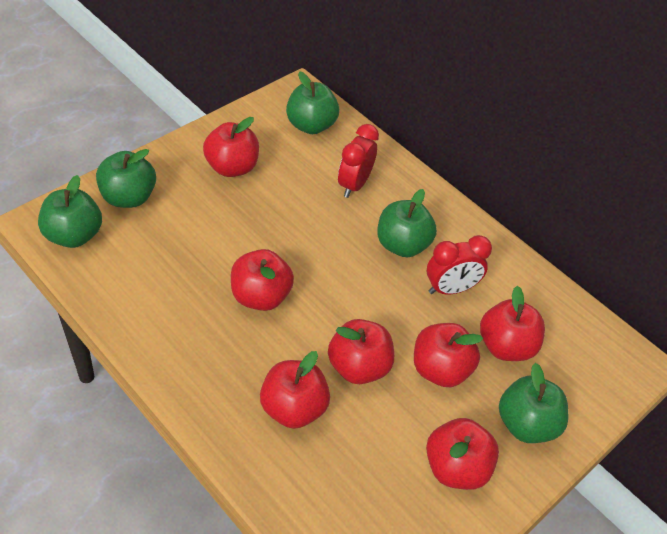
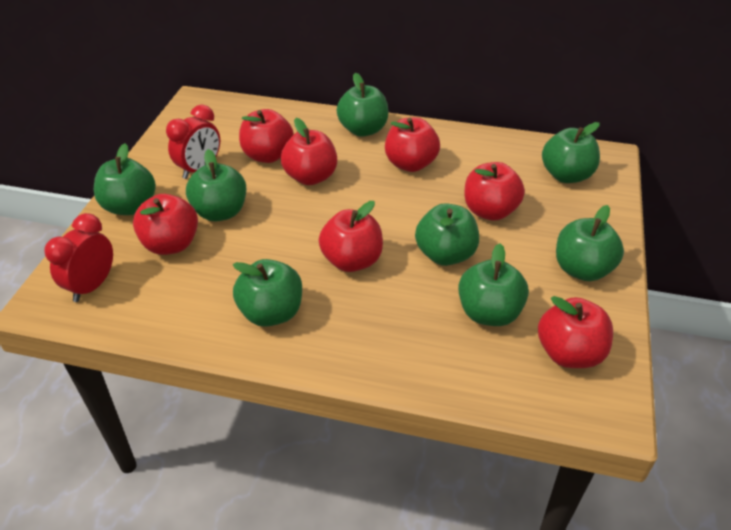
green apple: 5 -> 8

